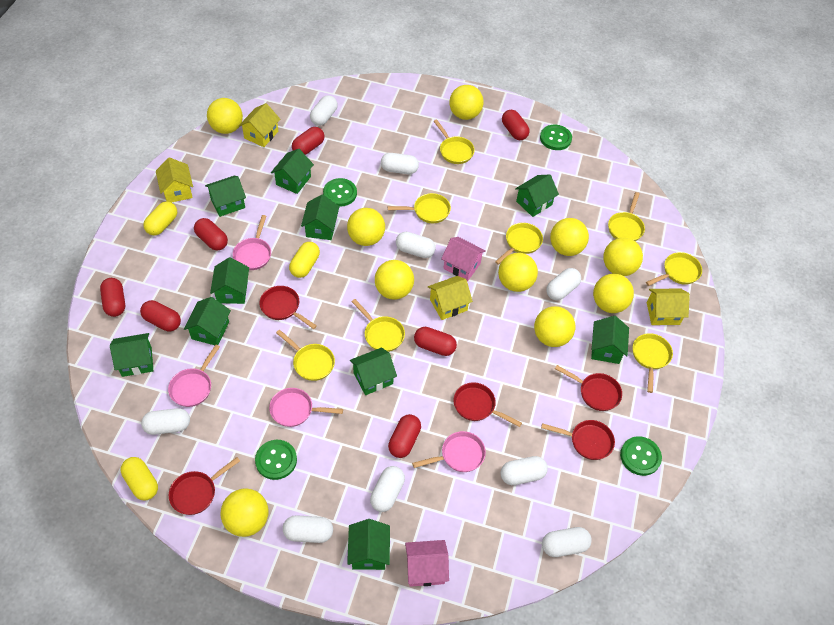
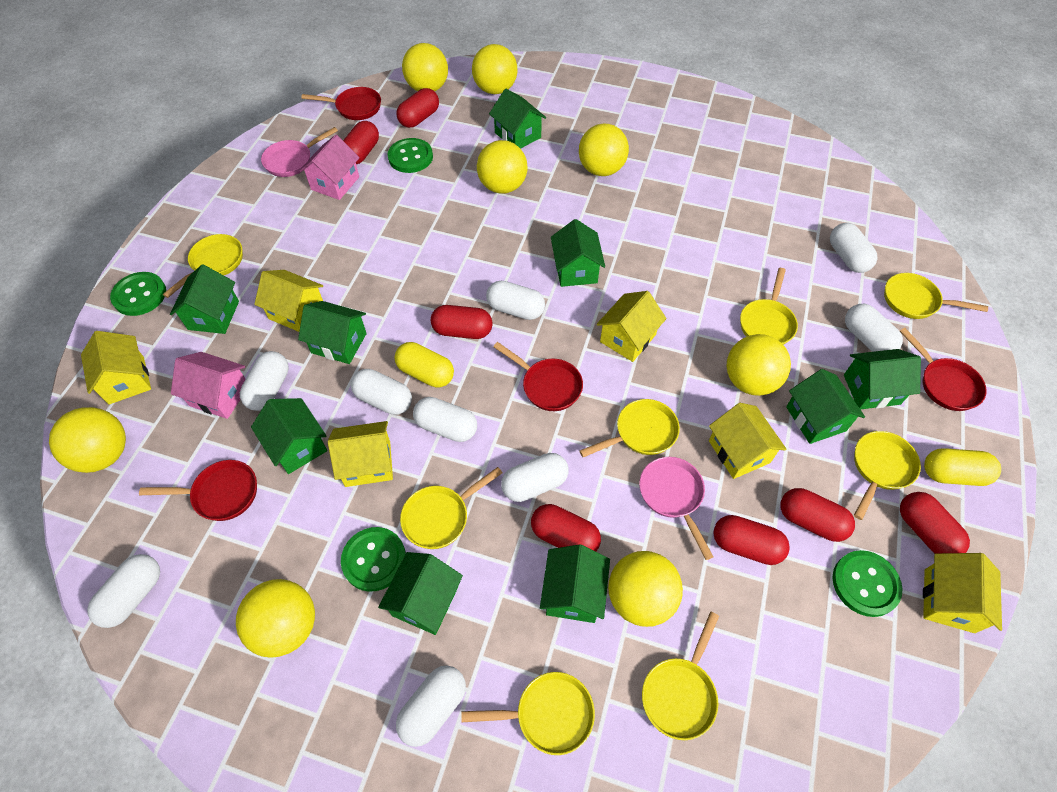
green house: 10 -> 9
pink pan: 4 -> 2
red pan: 5 -> 4
yellow ball: 10 -> 8
yellow capsule: 3 -> 2
yellow house: 4 -> 6

